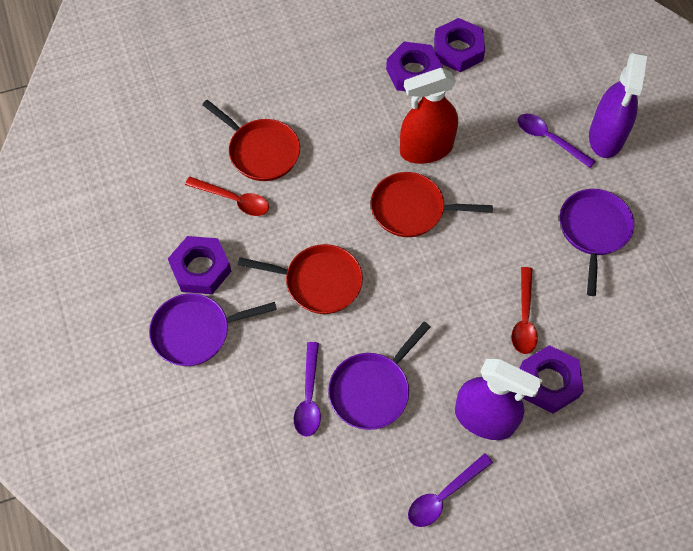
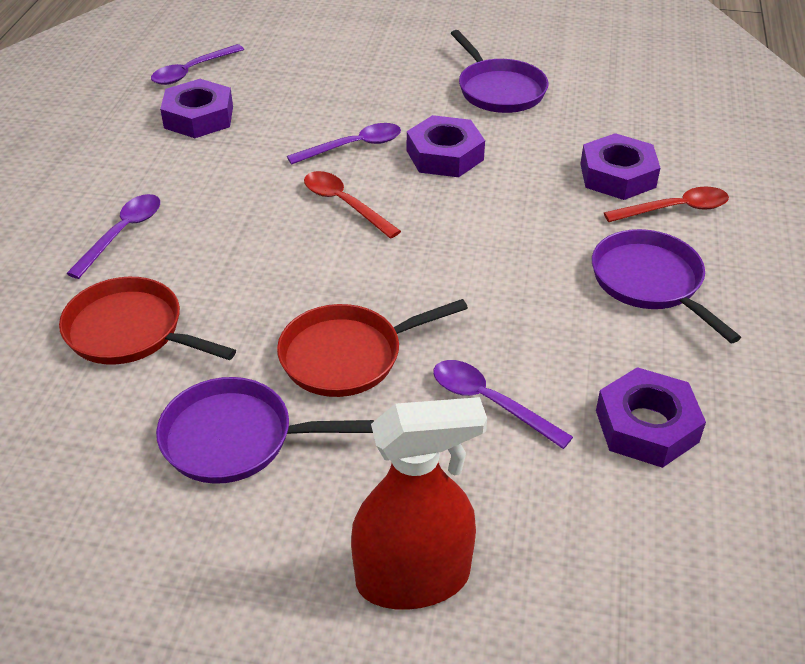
purple spoon: 3 -> 4
purple spray bottle: 2 -> 0
red pan: 3 -> 2

